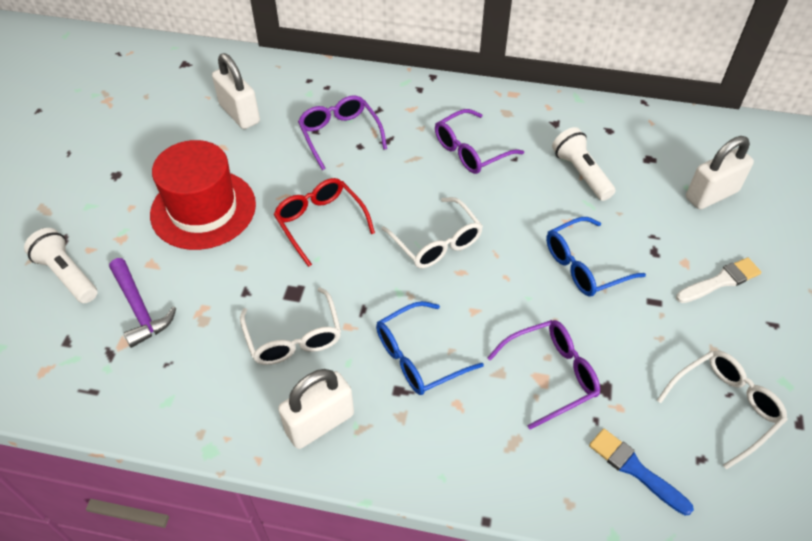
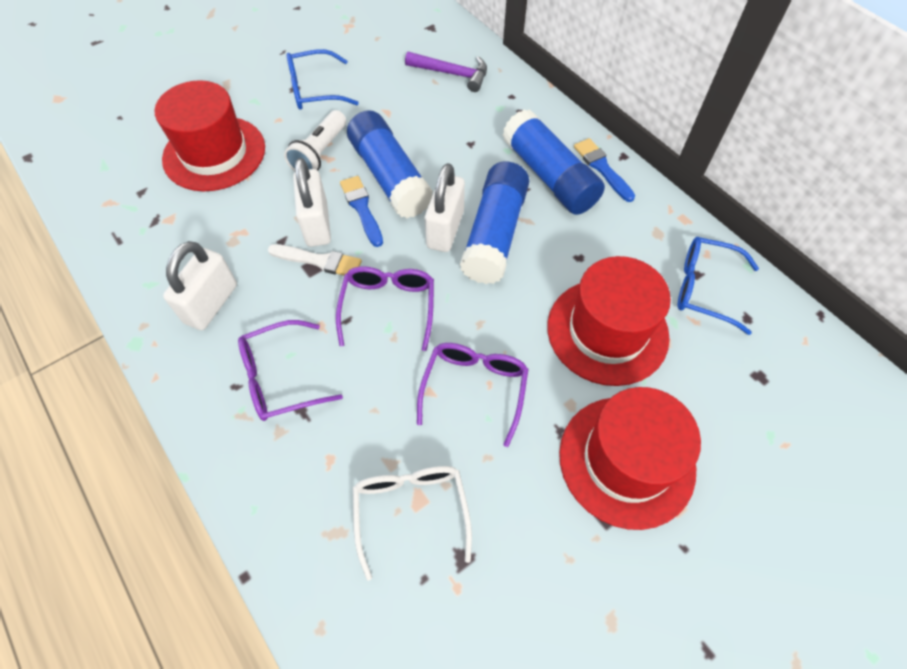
blue brush: 1 -> 2
blue glue stick: 0 -> 3
red glasses: 1 -> 0
red hat: 1 -> 3
white flashlight: 2 -> 1
white glasses: 3 -> 1

